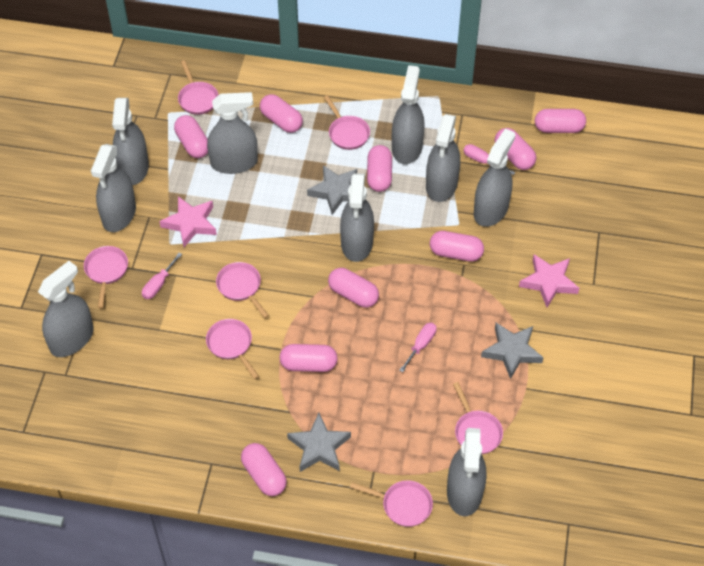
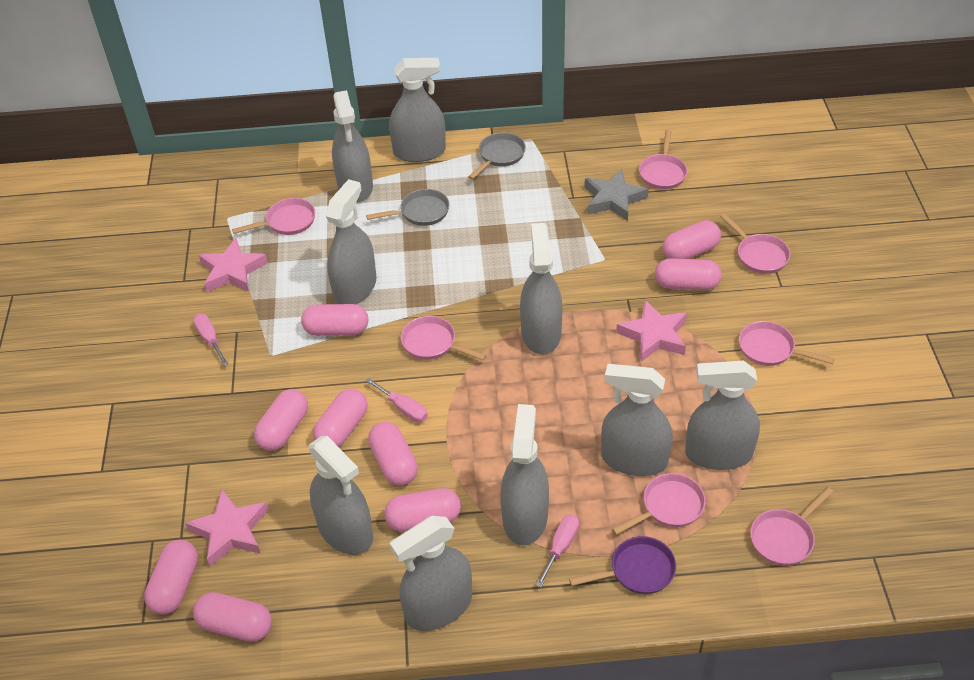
grey pan: 0 -> 2
grey star: 3 -> 1
pink star: 2 -> 3
purple pan: 0 -> 1

